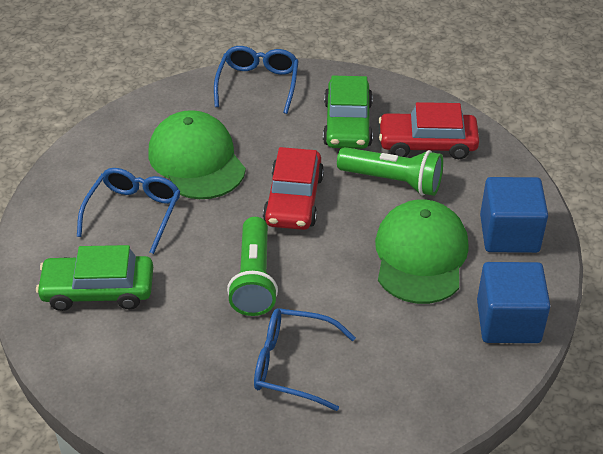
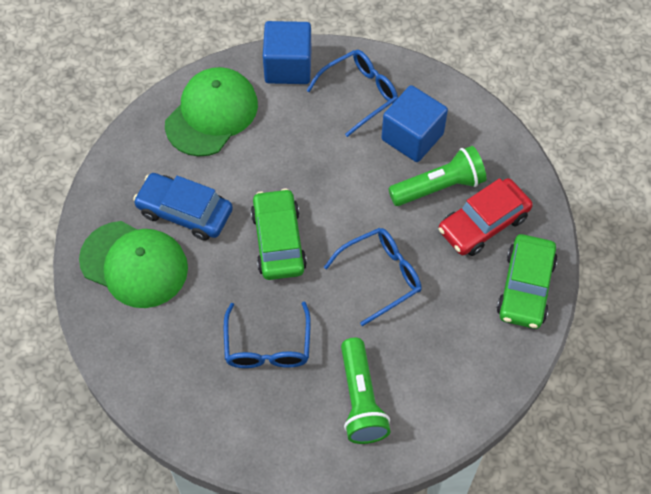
blue car: 0 -> 1
red car: 2 -> 1

